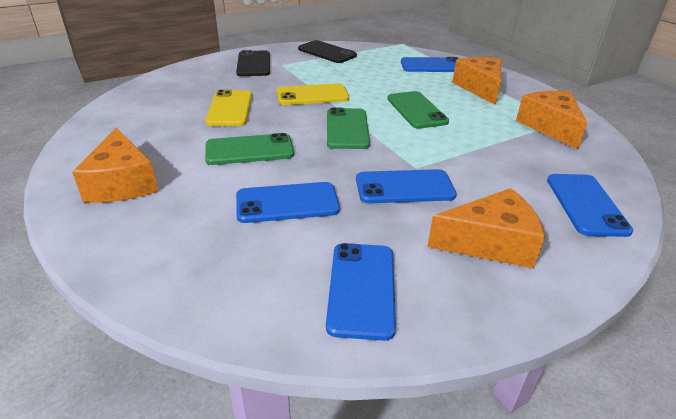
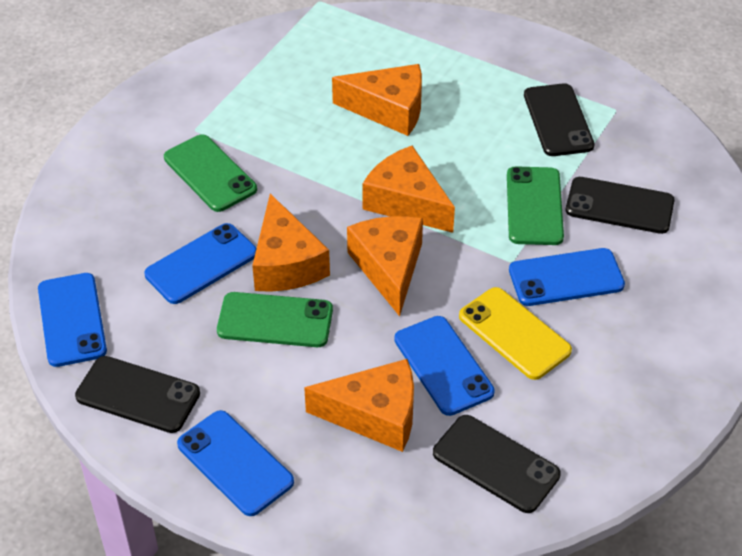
black phone: 2 -> 4
orange cheese: 4 -> 5
yellow phone: 2 -> 1

